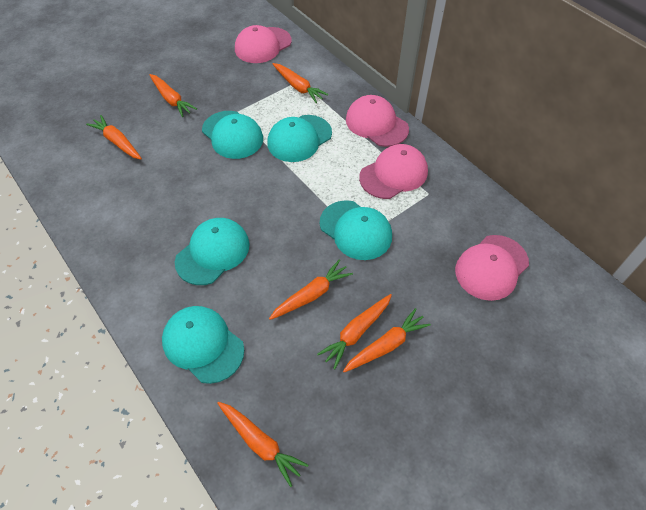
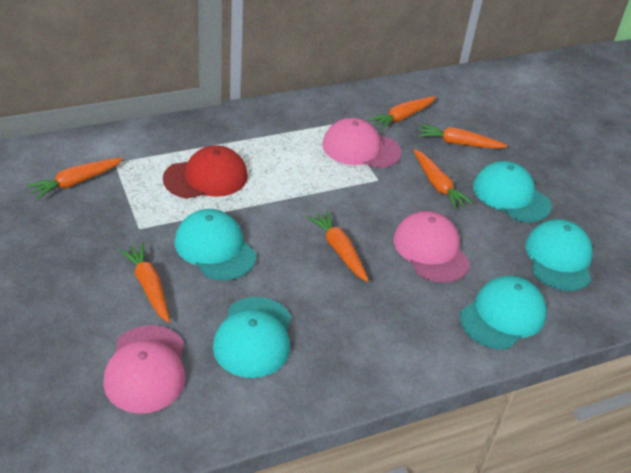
orange carrot: 7 -> 6
pink cap: 4 -> 3
red cap: 0 -> 1

